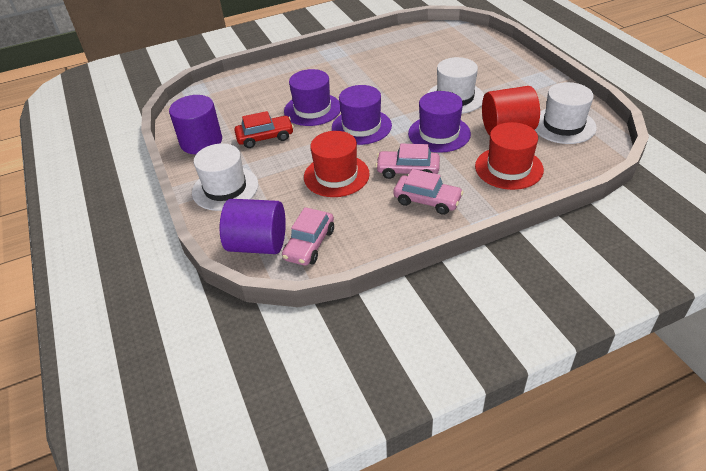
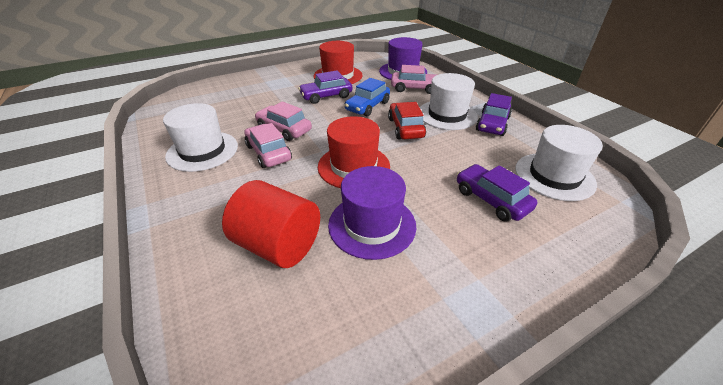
blue car: 0 -> 1
purple car: 0 -> 3
purple cylinder: 2 -> 0
purple hat: 3 -> 2

